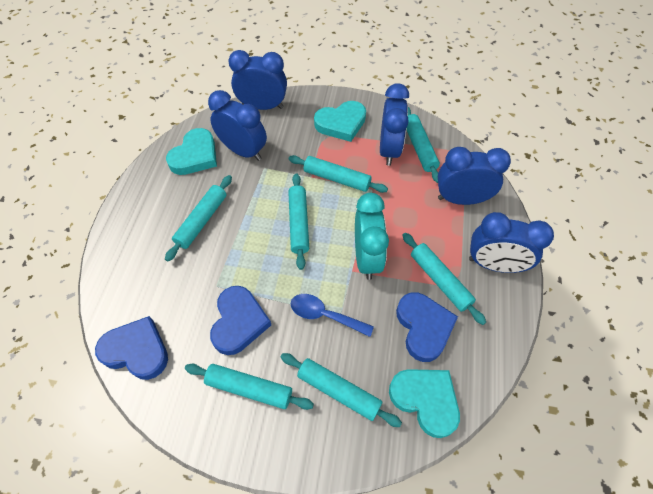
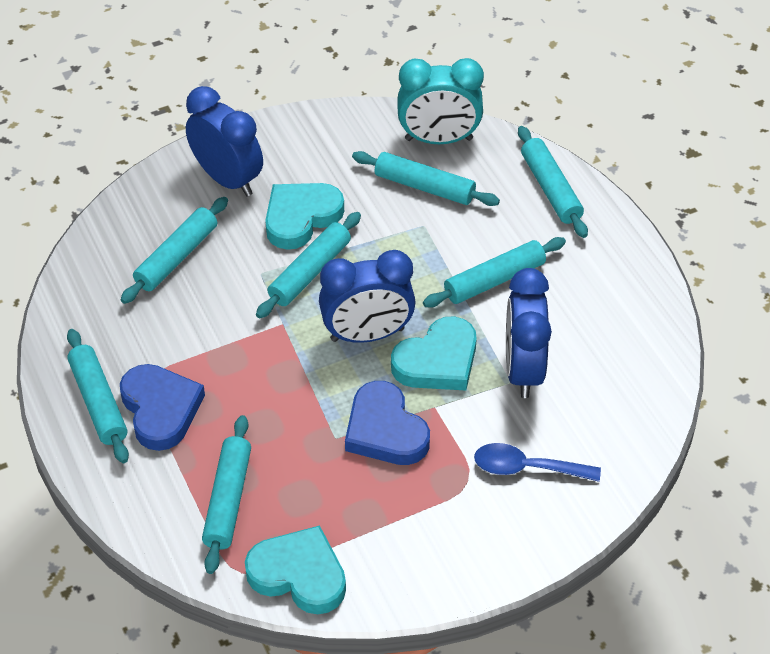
blue clock: 5 -> 3
blue heart: 3 -> 2

